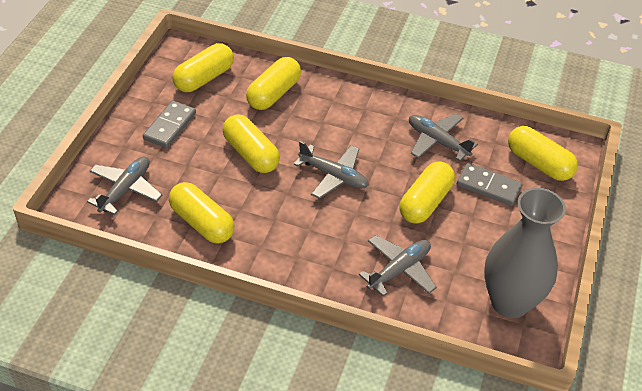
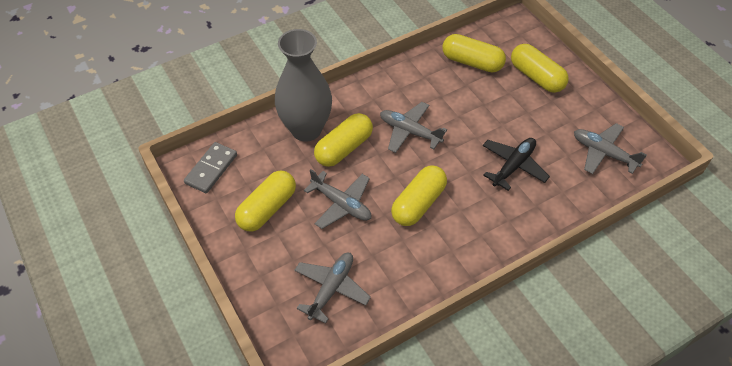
black plane: 0 -> 1
grey domino: 2 -> 1
yellow capsule: 6 -> 5

